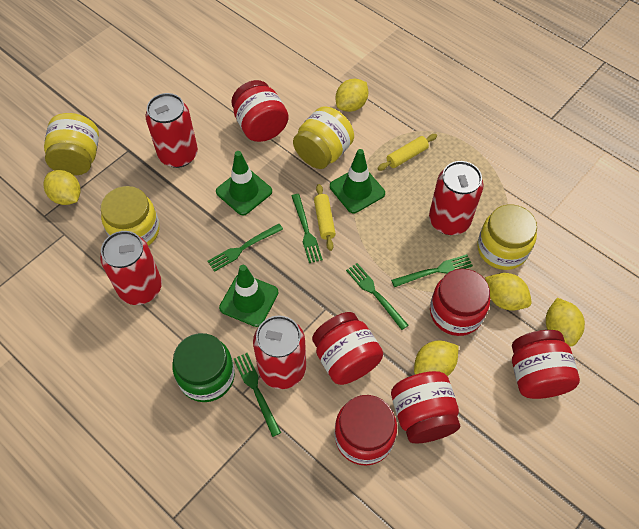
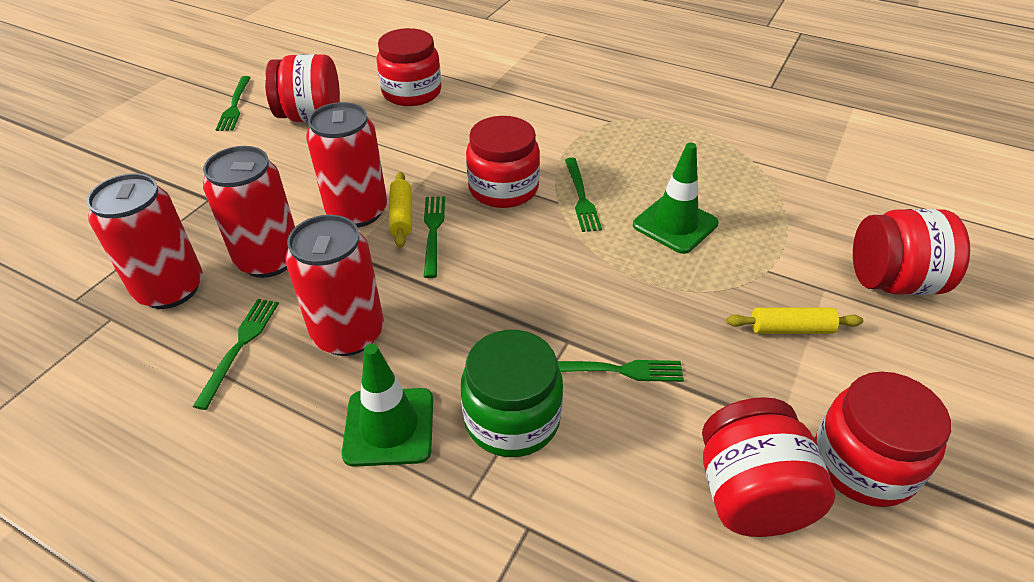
green traffic cone: 3 -> 2
yellow jar: 4 -> 0
yellow lemon: 5 -> 0

